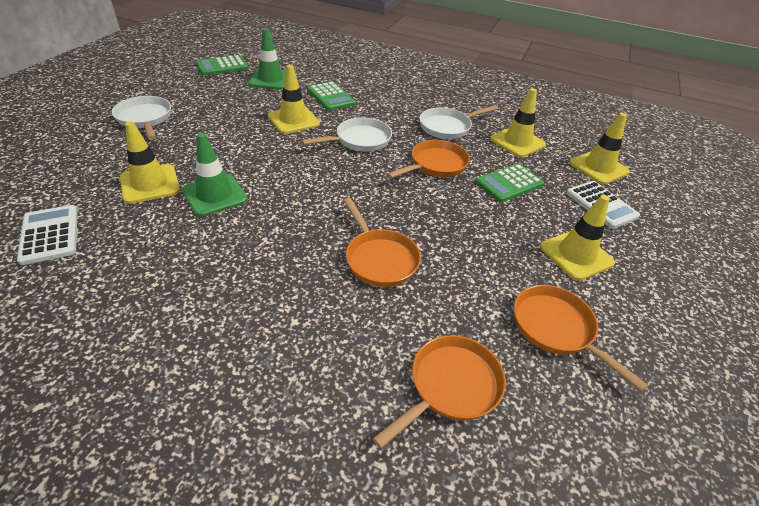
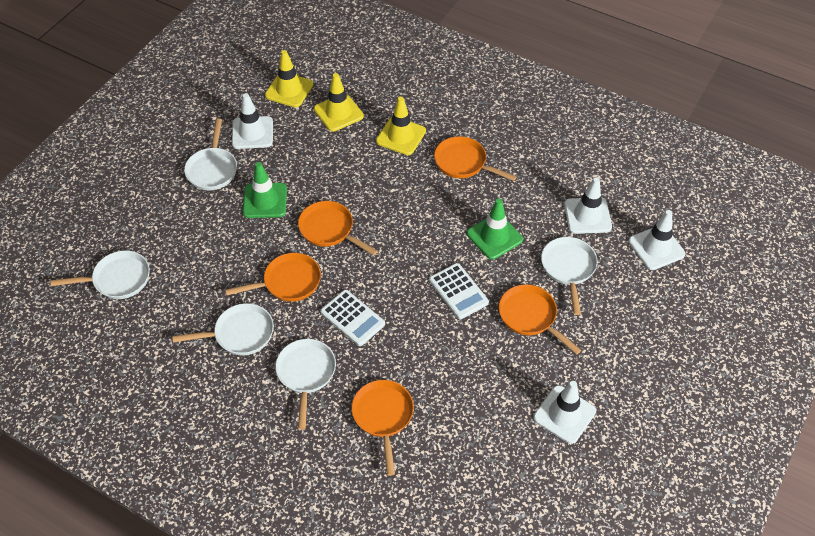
green calculator: 3 -> 0
orange pan: 4 -> 5
white pan: 3 -> 5
white traffic cone: 0 -> 4
yellow traffic cone: 5 -> 3

